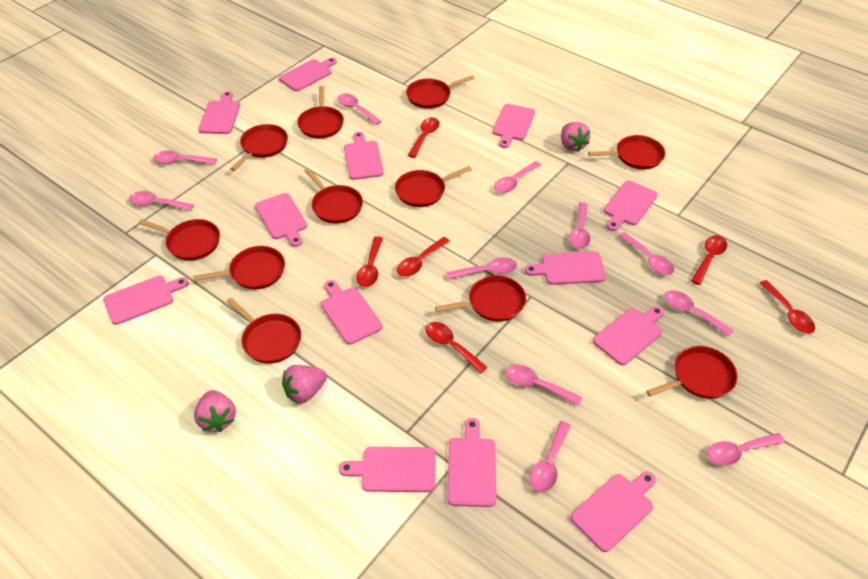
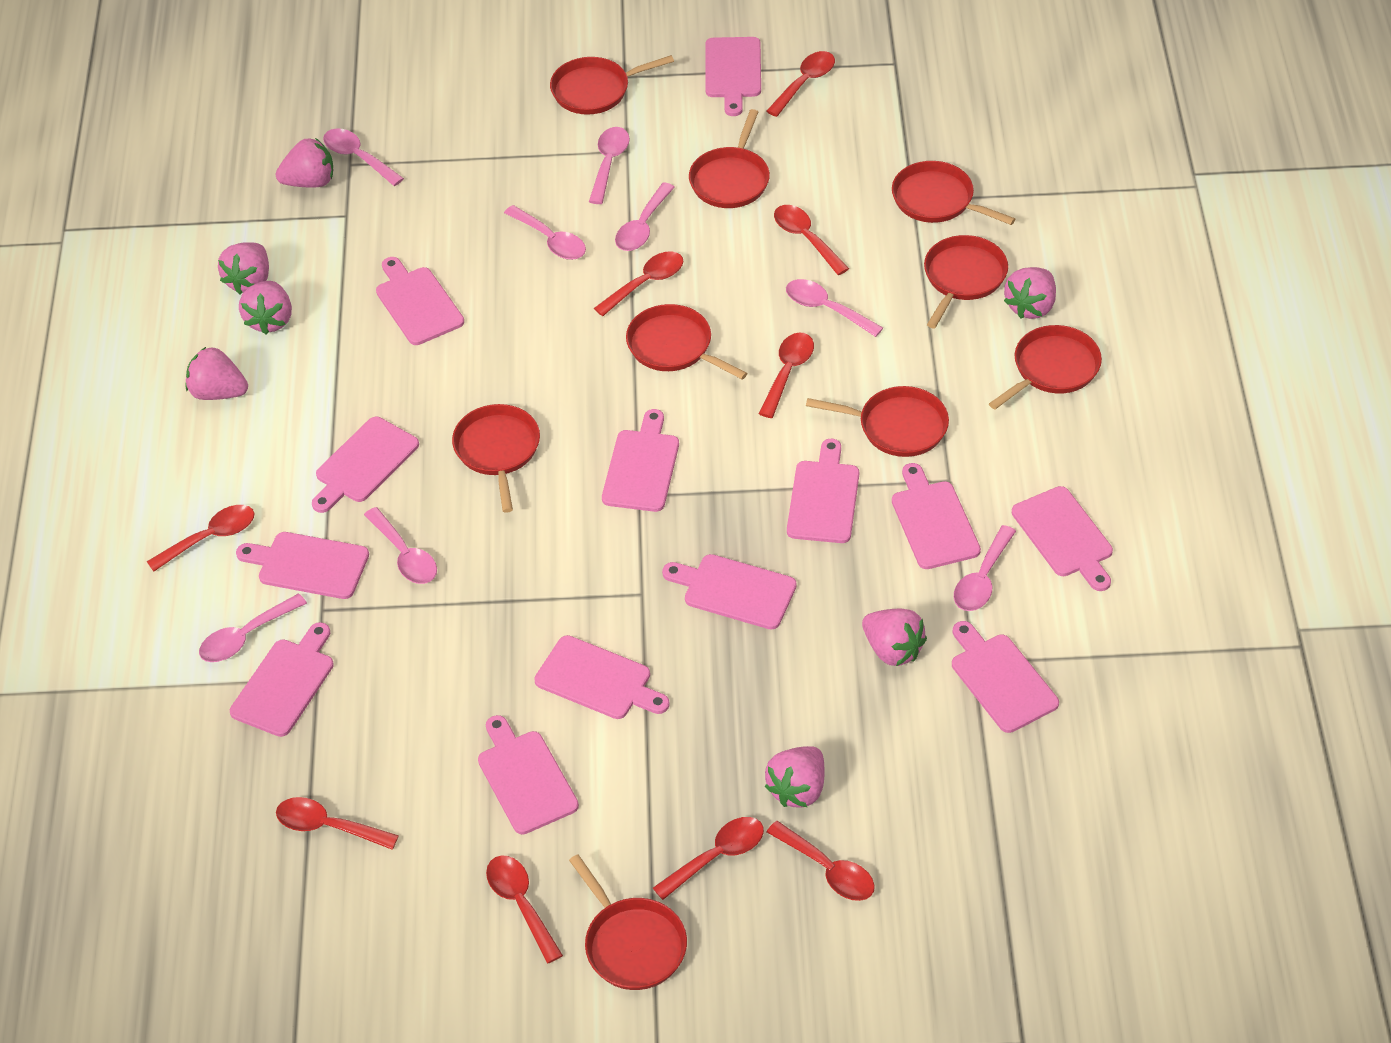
pink spoon: 11 -> 8
pink strawberry: 3 -> 7
red pan: 11 -> 9
red spoon: 6 -> 9

